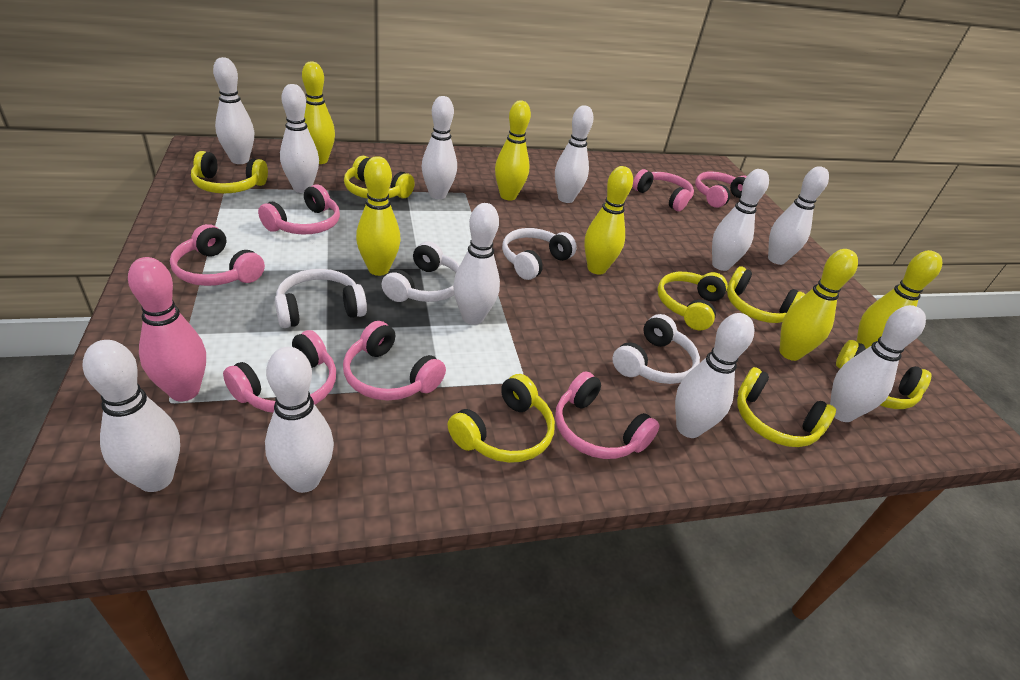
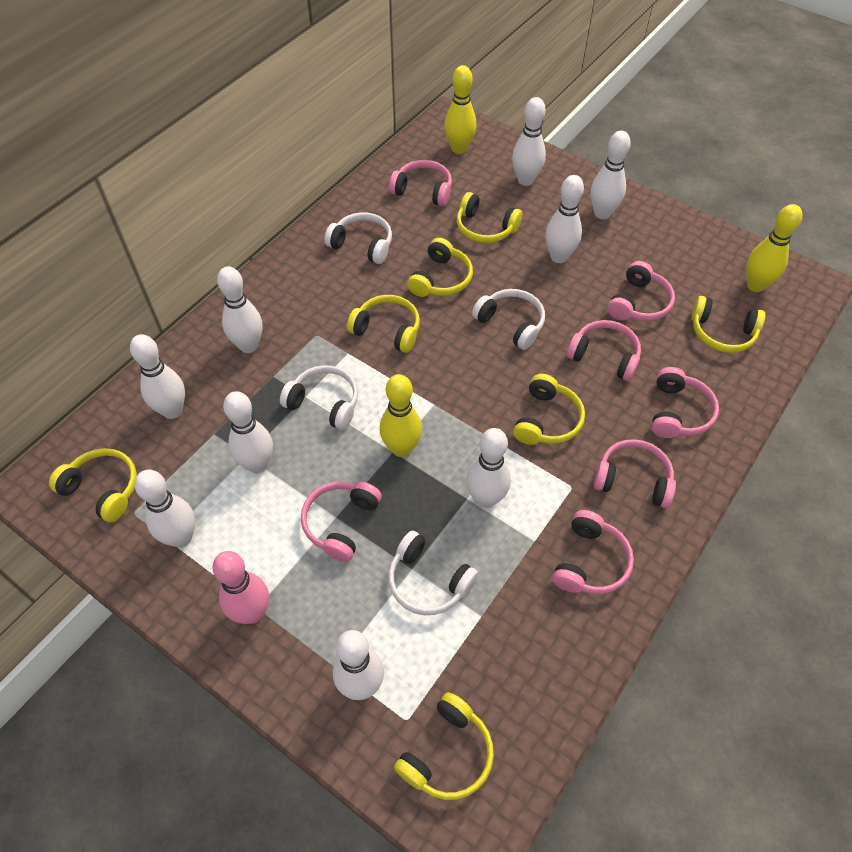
white bowling pin: 11 -> 9
yellow bowling pin: 6 -> 3

